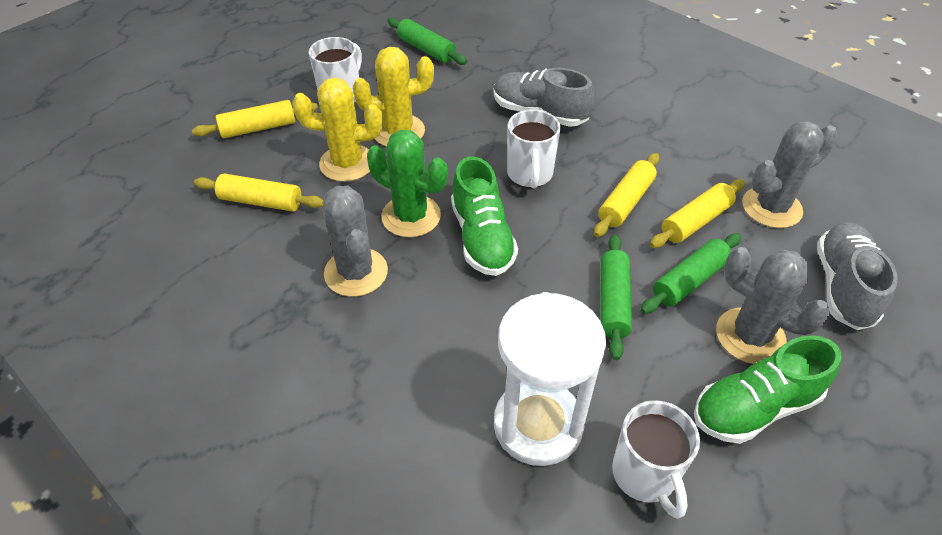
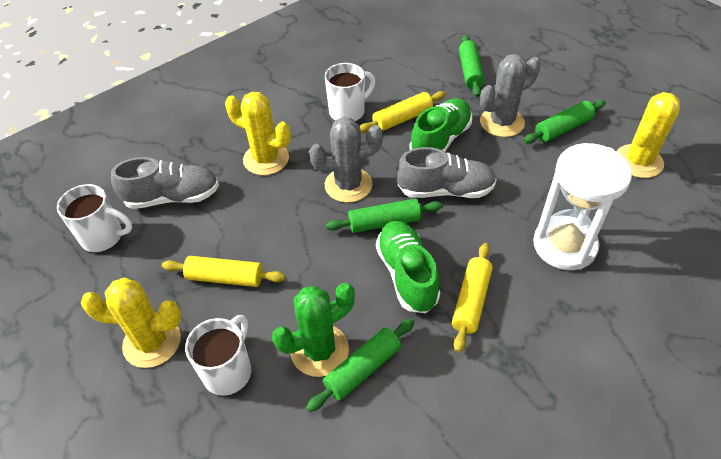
green rolling pin: 3 -> 4
grey cactus: 3 -> 2
yellow cactus: 2 -> 3
yellow rolling pin: 4 -> 3

